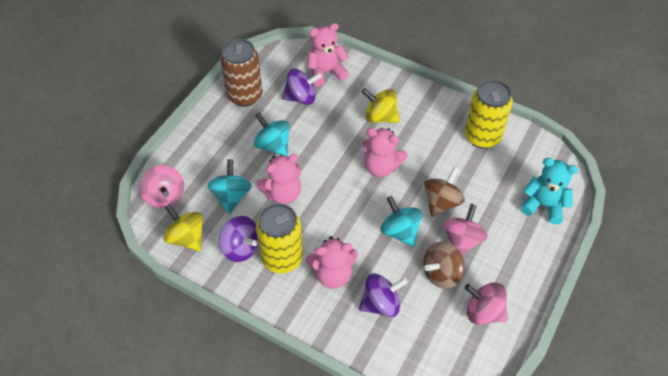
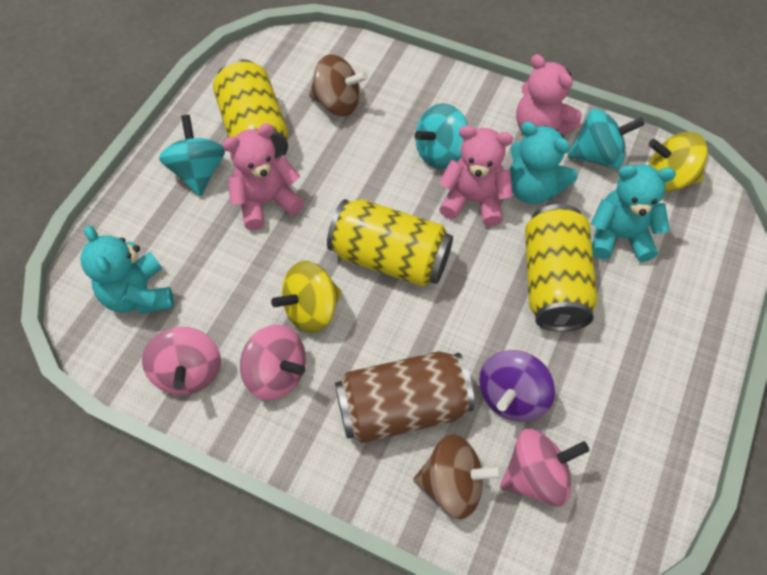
pink teddy bear: 4 -> 3
purple spinning top: 3 -> 1
turquoise teddy bear: 1 -> 3
yellow can: 2 -> 3

